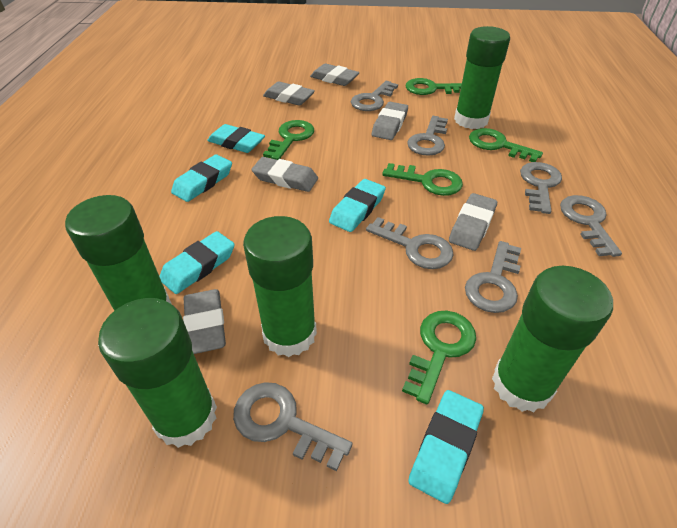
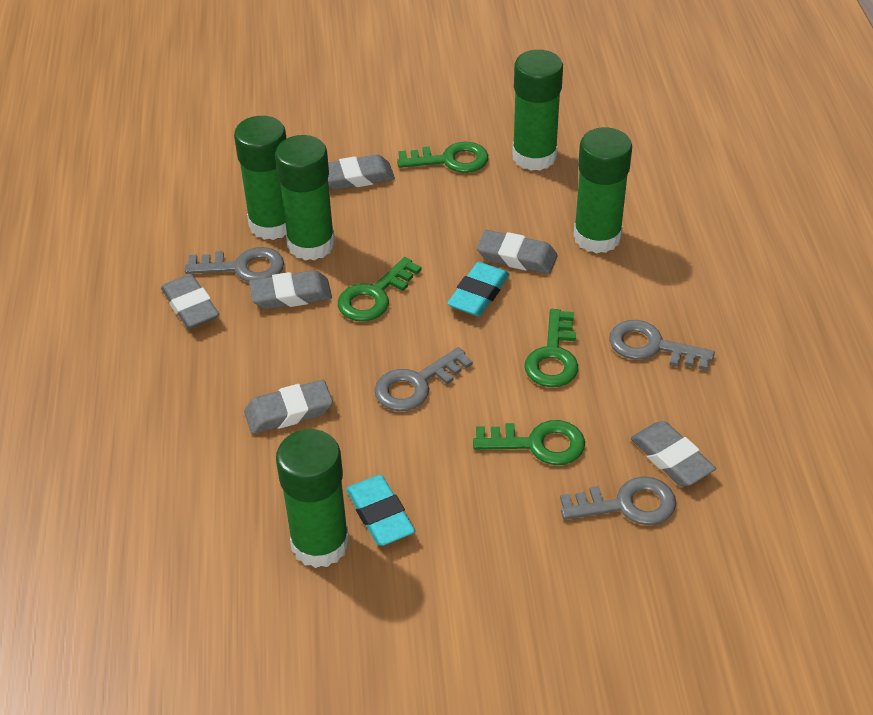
green key: 5 -> 4
grey key: 7 -> 4
turquoise eraser: 5 -> 2

